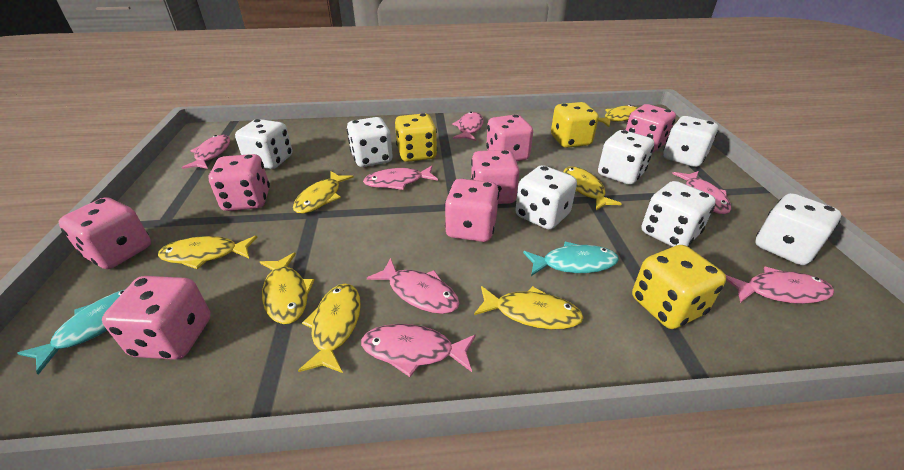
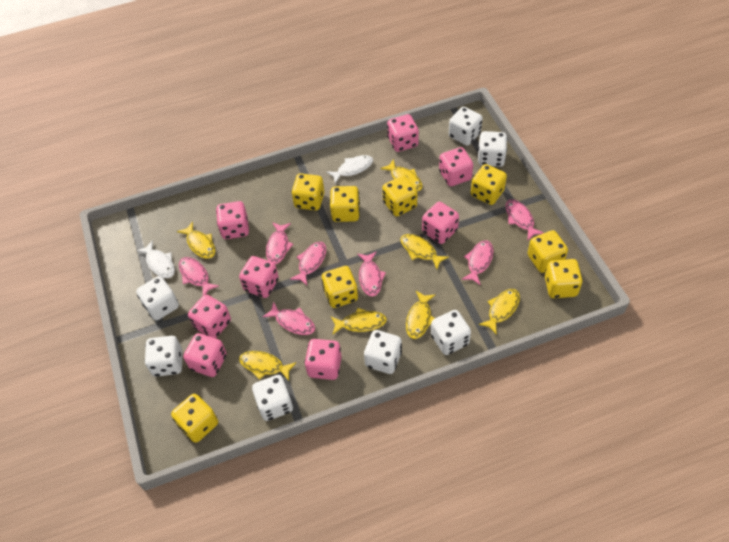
pink dice: 7 -> 8
turquoise fish: 2 -> 0
white fish: 0 -> 2
yellow dice: 3 -> 8

